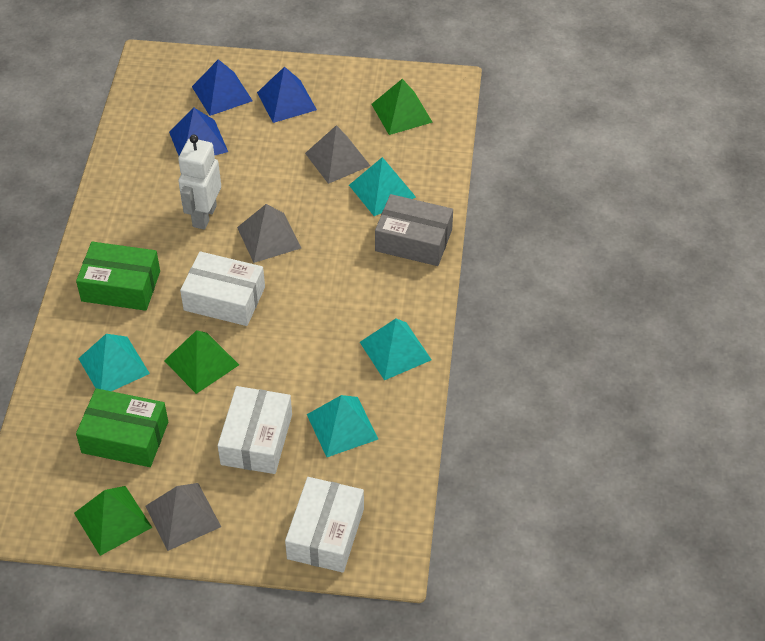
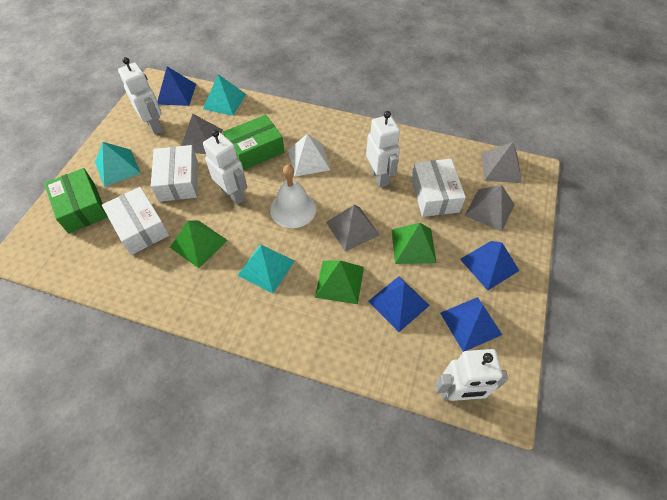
blue pyramid: 3 -> 4
grey box: 1 -> 0
grey pyramid: 3 -> 4
turquoise pyramid: 4 -> 3
white bell: 0 -> 1
white pyramid: 0 -> 1
white robot: 1 -> 4

